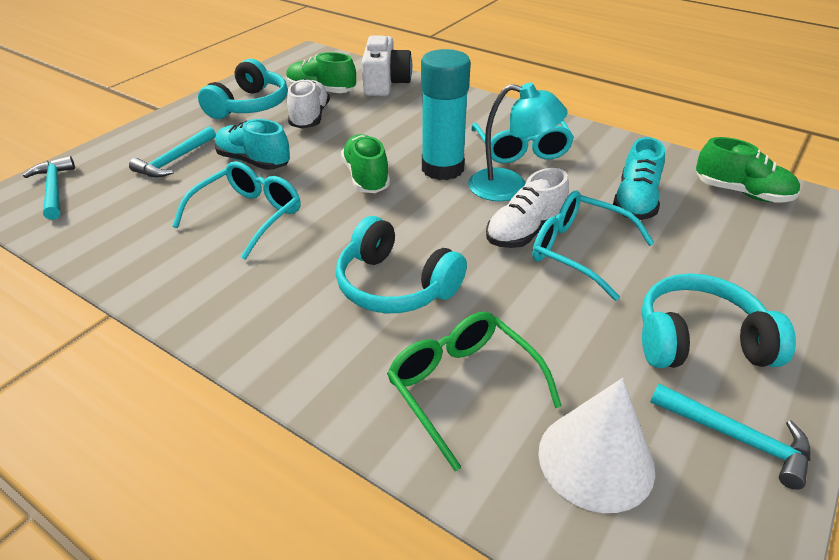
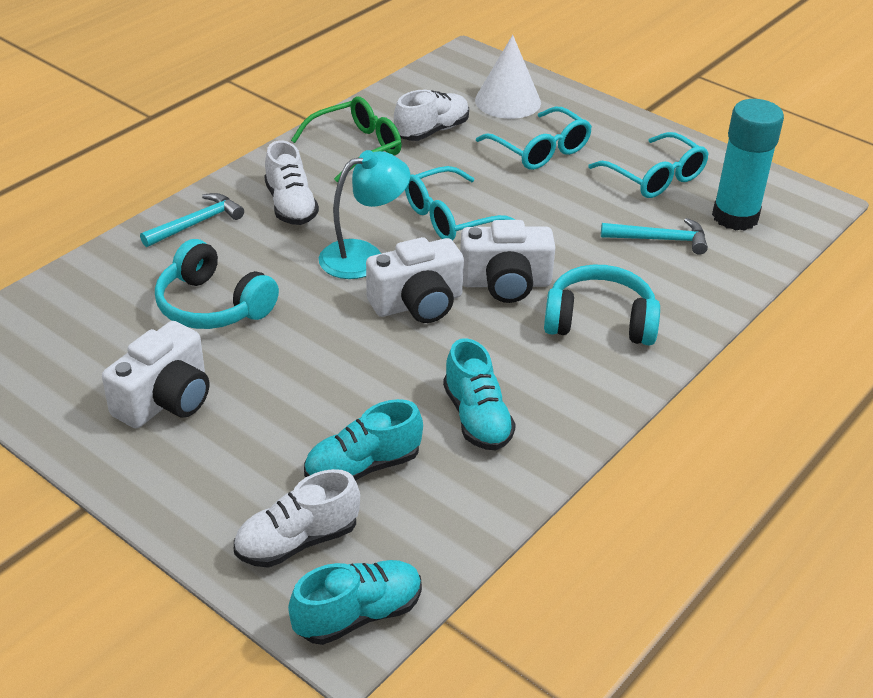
green shoe: 3 -> 0
turquoise hammer: 3 -> 2
turquoise headphones: 3 -> 2
turquoise shoe: 2 -> 3
white camera: 1 -> 3
white shoe: 2 -> 3

